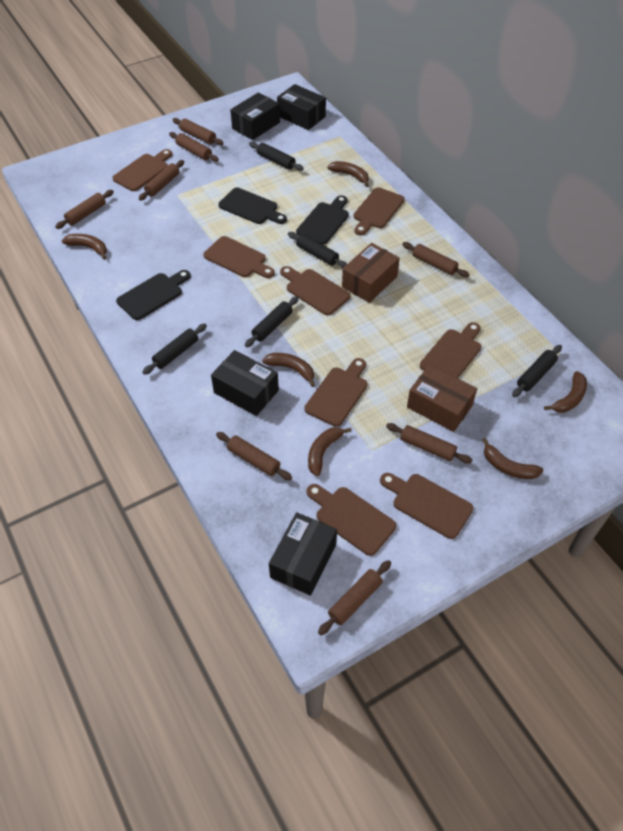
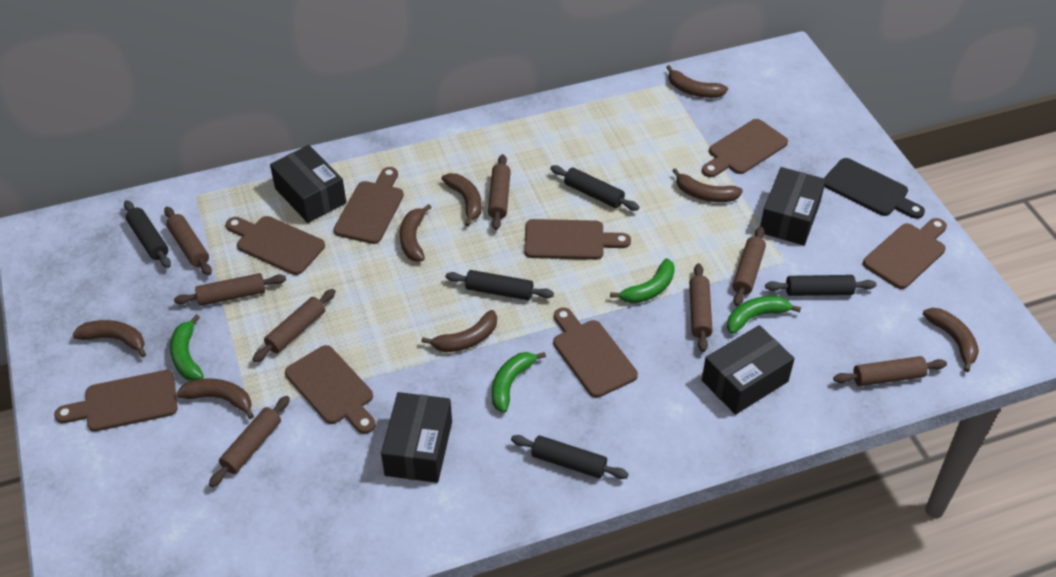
black cutting board: 3 -> 1
brown banana: 6 -> 8
brown box: 2 -> 0
green banana: 0 -> 4

